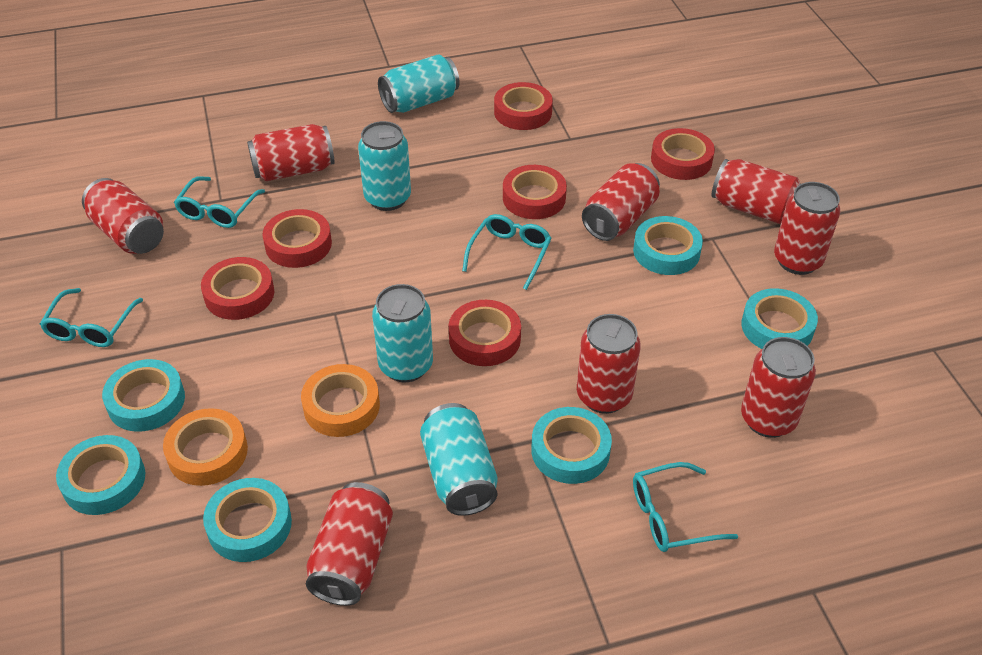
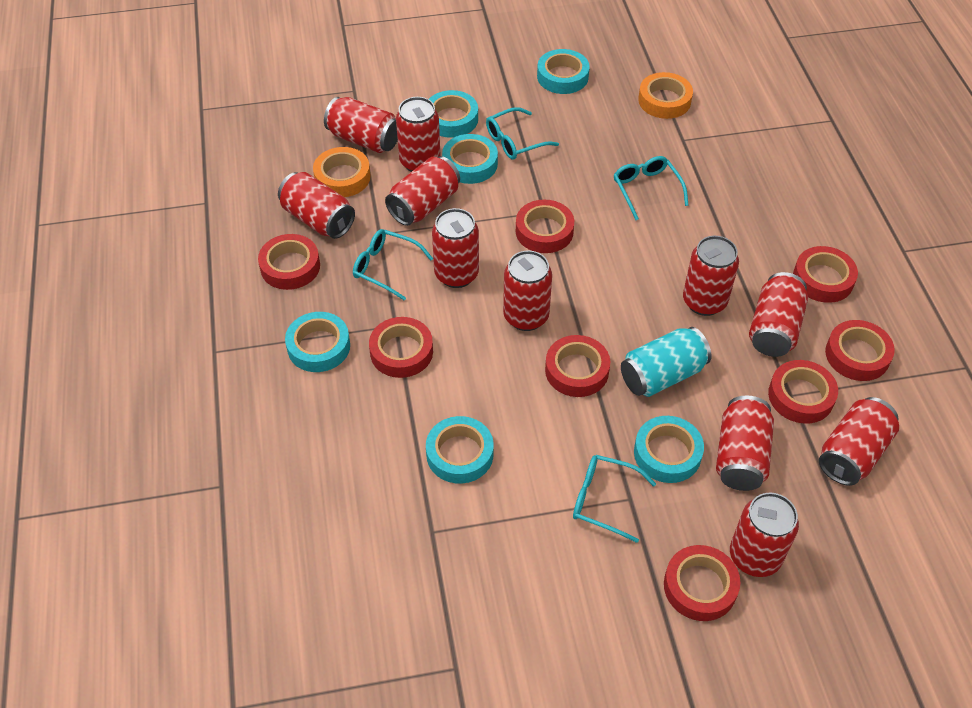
red can: 8 -> 11
red tape: 6 -> 8
turquoise can: 4 -> 1

